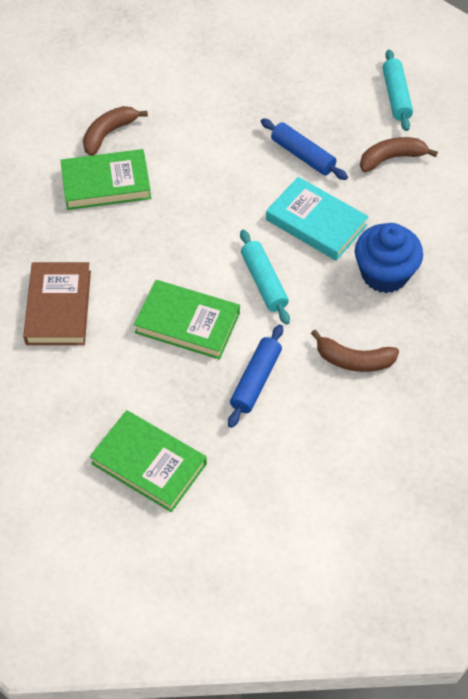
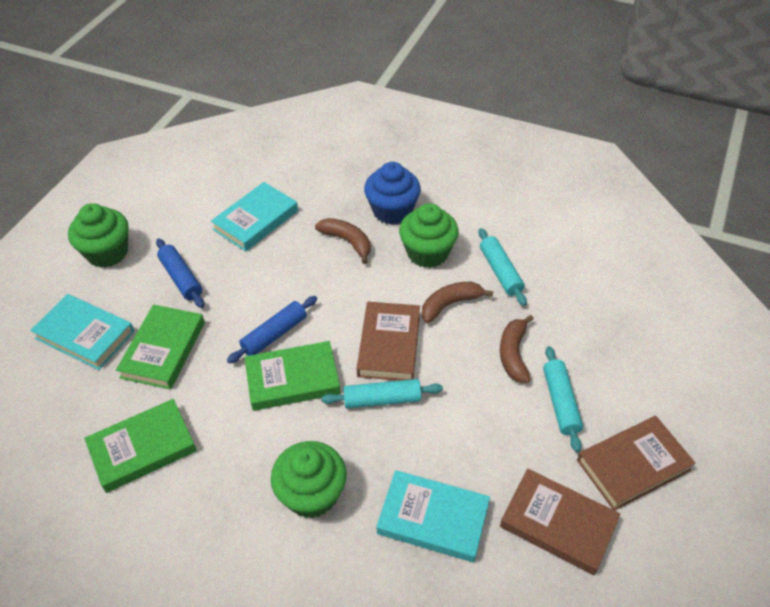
brown book: 1 -> 3
green cupcake: 0 -> 3
turquoise book: 1 -> 3
turquoise rolling pin: 2 -> 3

